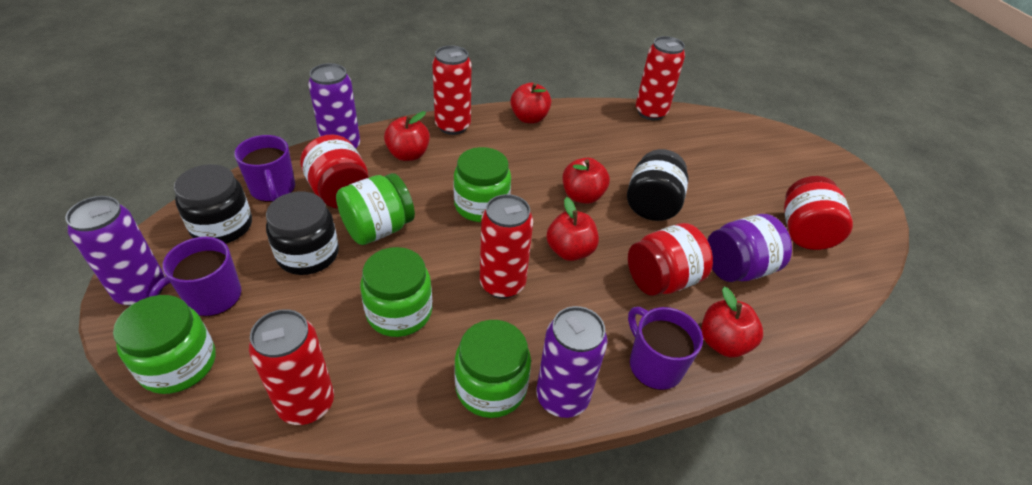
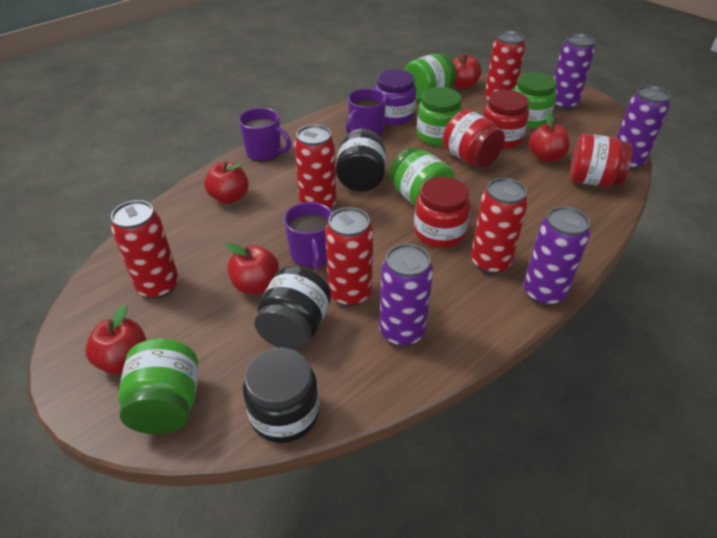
purple can: 3 -> 4
red can: 4 -> 5
red jar: 3 -> 4

